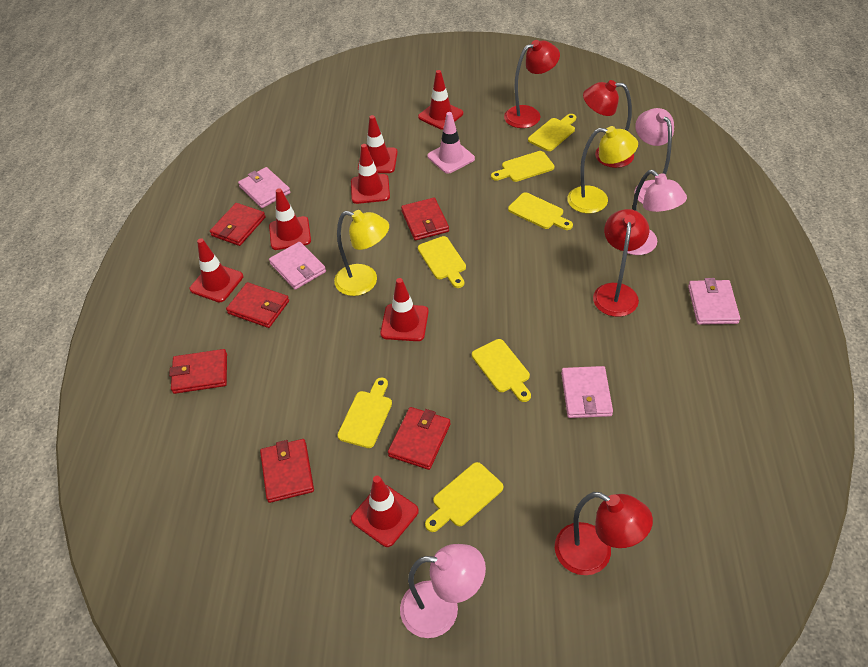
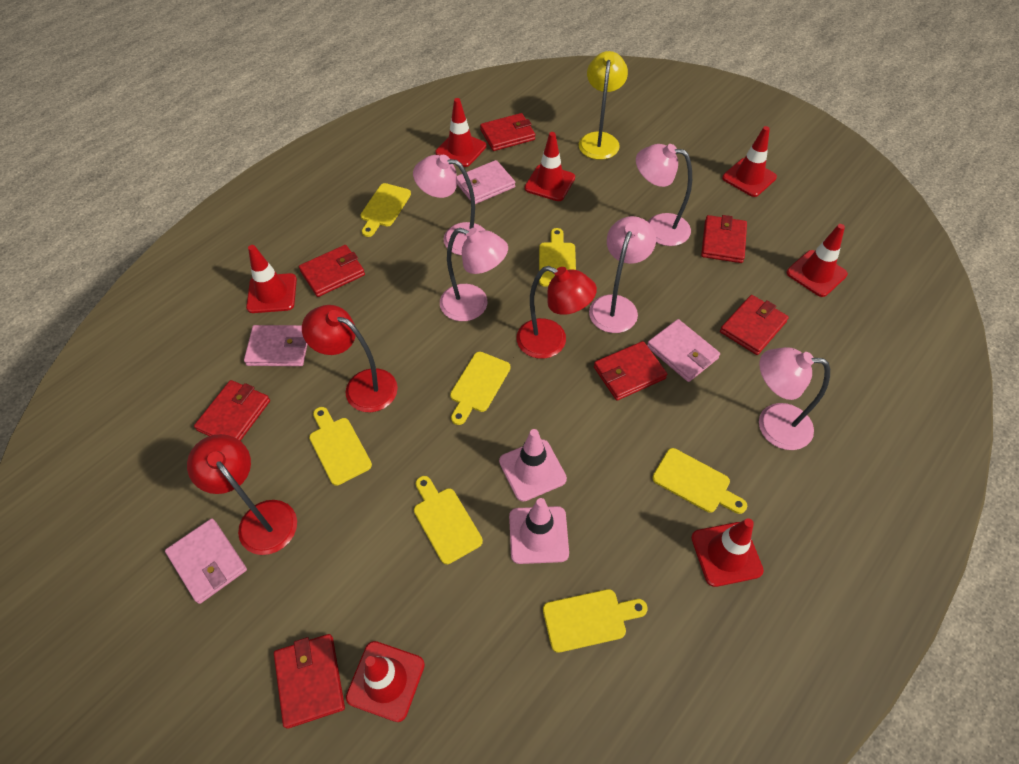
pink lamp: 3 -> 5
pink traffic cone: 1 -> 2
red lamp: 4 -> 3
red wallet: 6 -> 7
yellow lamp: 2 -> 1

